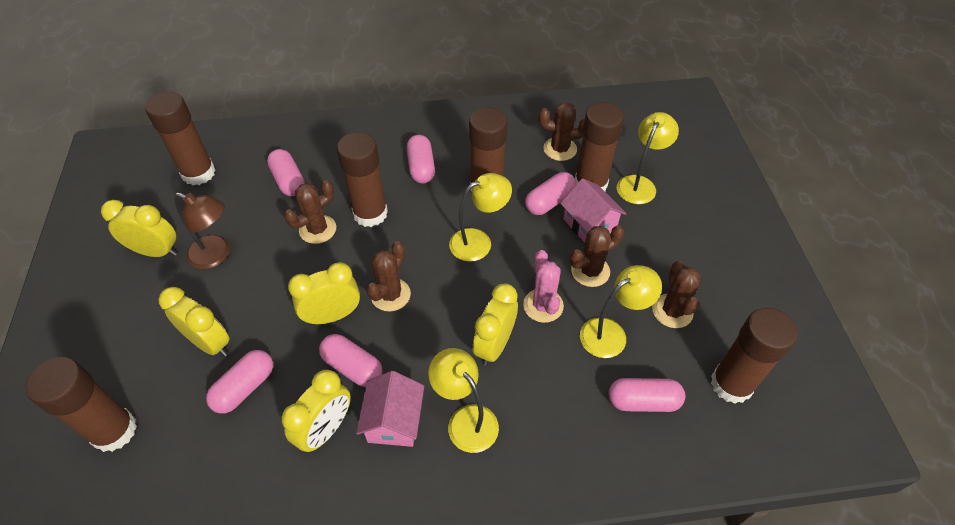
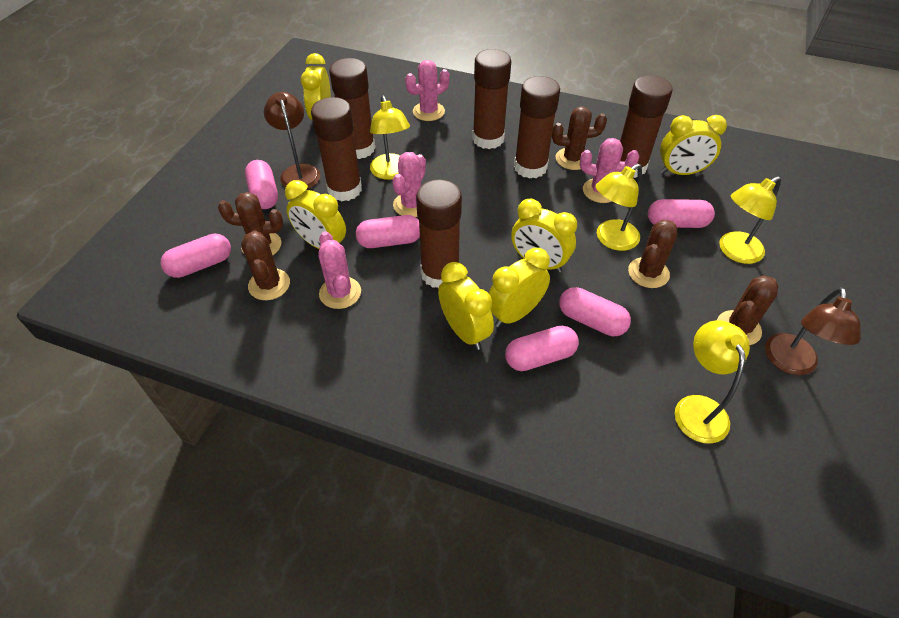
brown lamp: 1 -> 2
pink cactus: 1 -> 4
pink house: 2 -> 0
yellow clock: 5 -> 6

